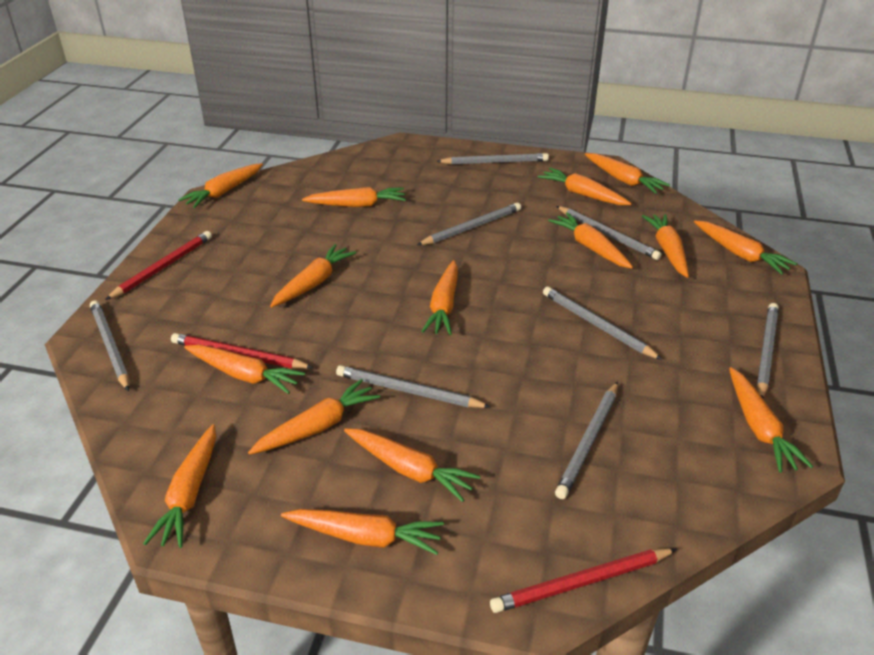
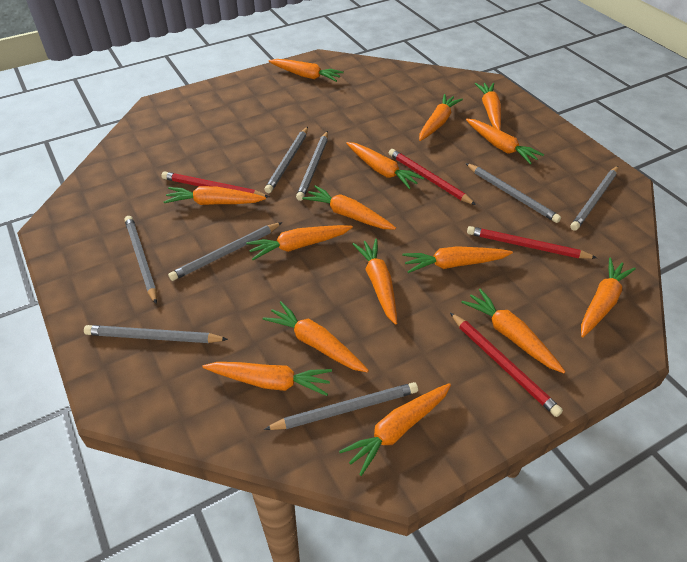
red pencil: 3 -> 4

